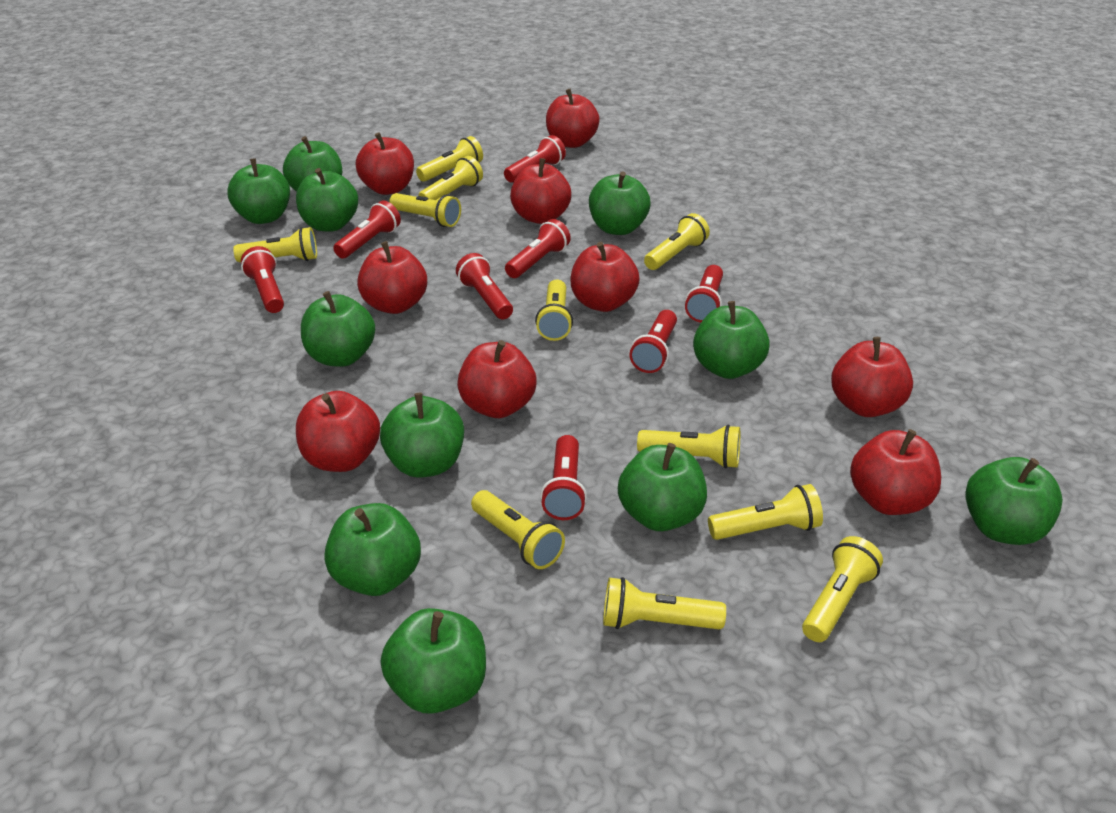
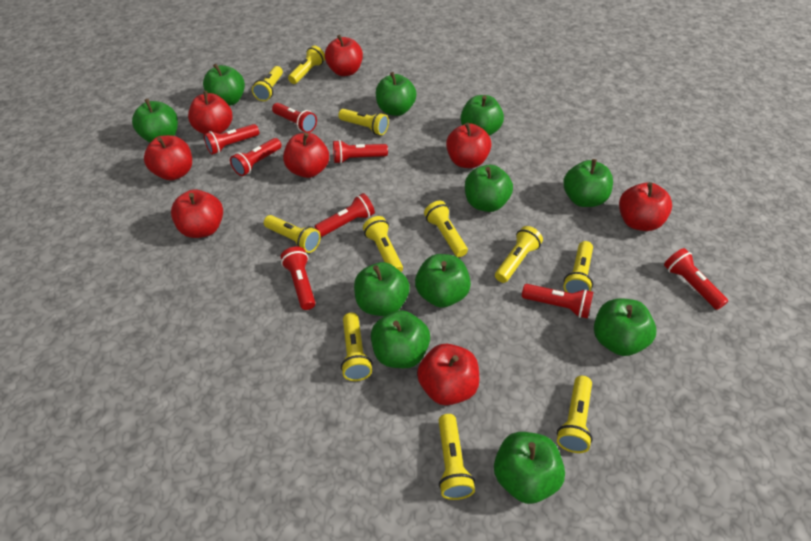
red apple: 9 -> 8

